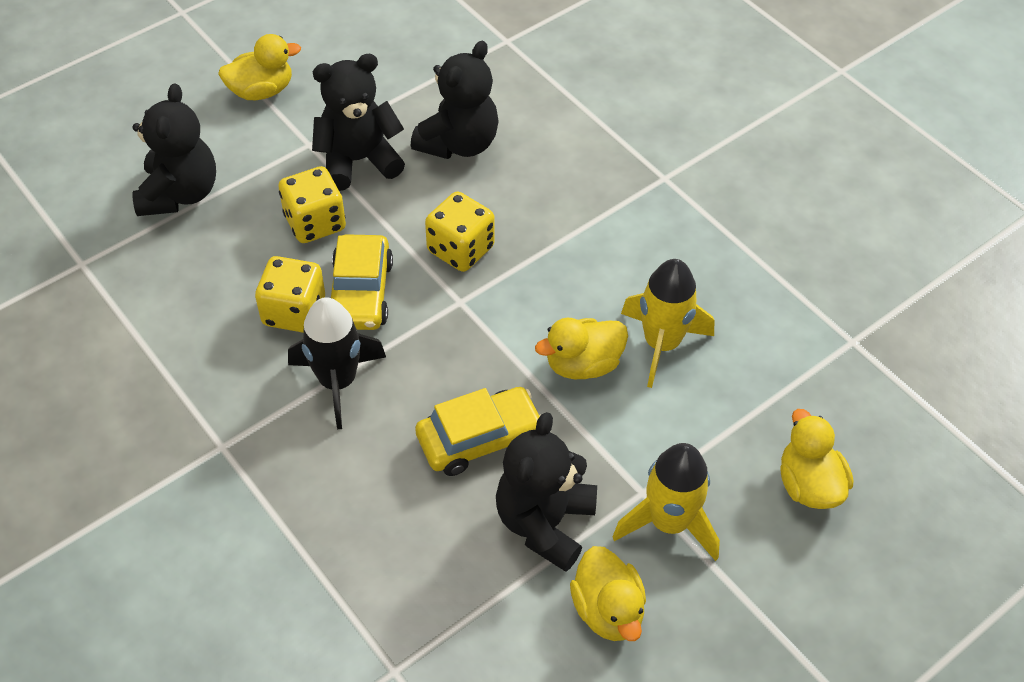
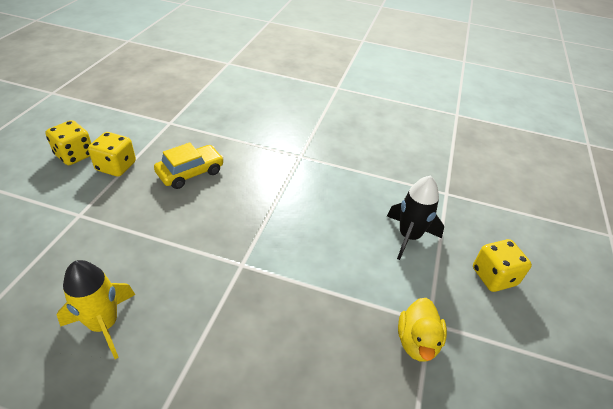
black teddy bear: 4 -> 0
yellow car: 2 -> 1
yellow duck: 4 -> 1
yellow rocket: 2 -> 1

